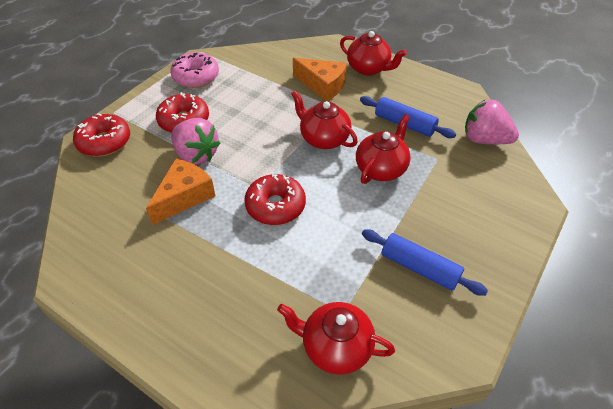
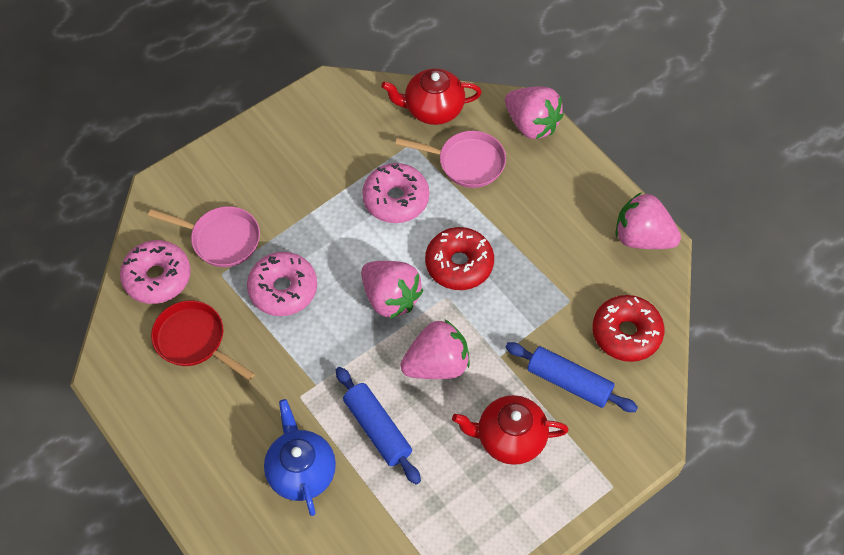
blue teapot: 0 -> 1
orange cheese: 2 -> 0
pink donut: 1 -> 3
pink pan: 0 -> 2
pink strawberry: 2 -> 4
red donut: 3 -> 2
red pan: 0 -> 1
red teapot: 4 -> 2

